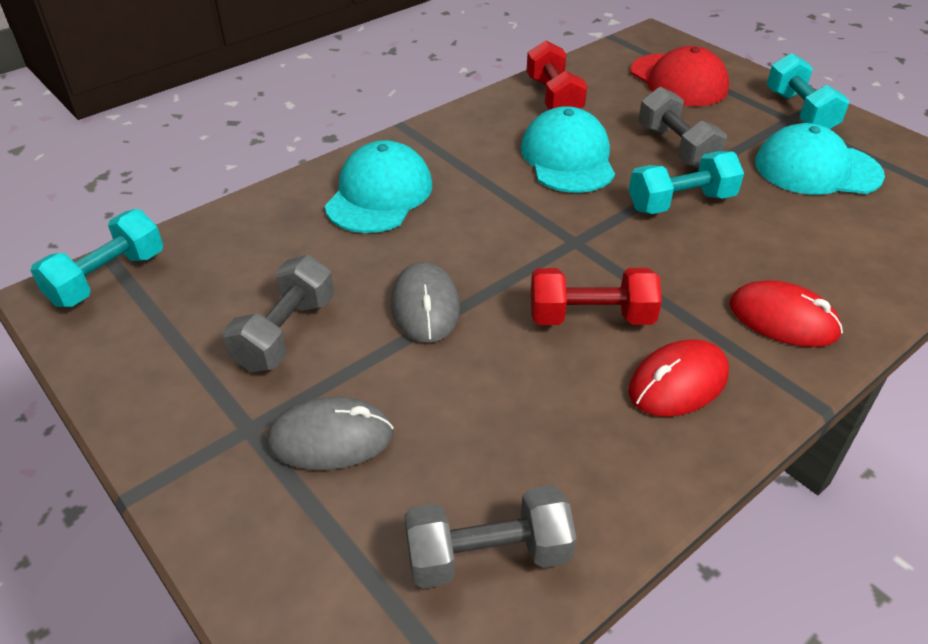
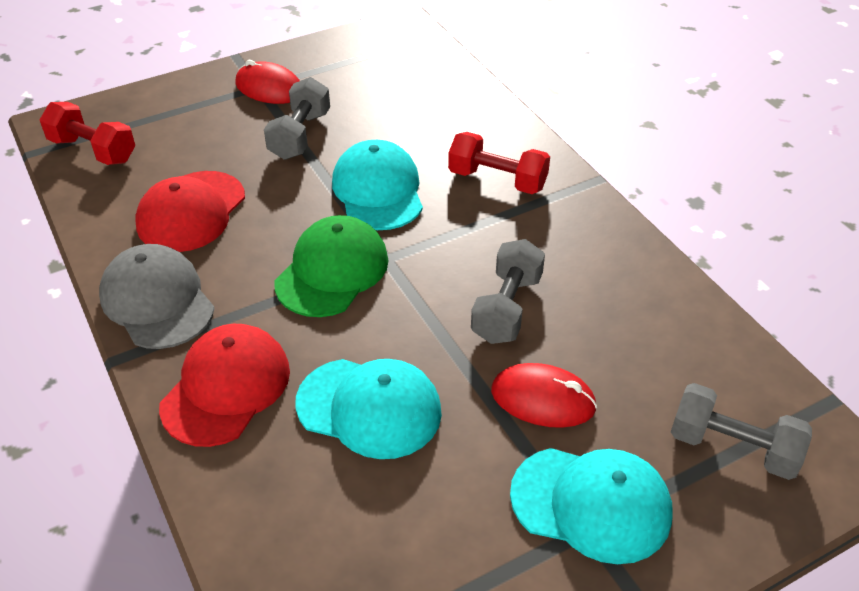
green cap: 0 -> 1
grey cap: 0 -> 1
grey mouse: 2 -> 0
red cap: 1 -> 2
turquoise dumbbell: 3 -> 0

